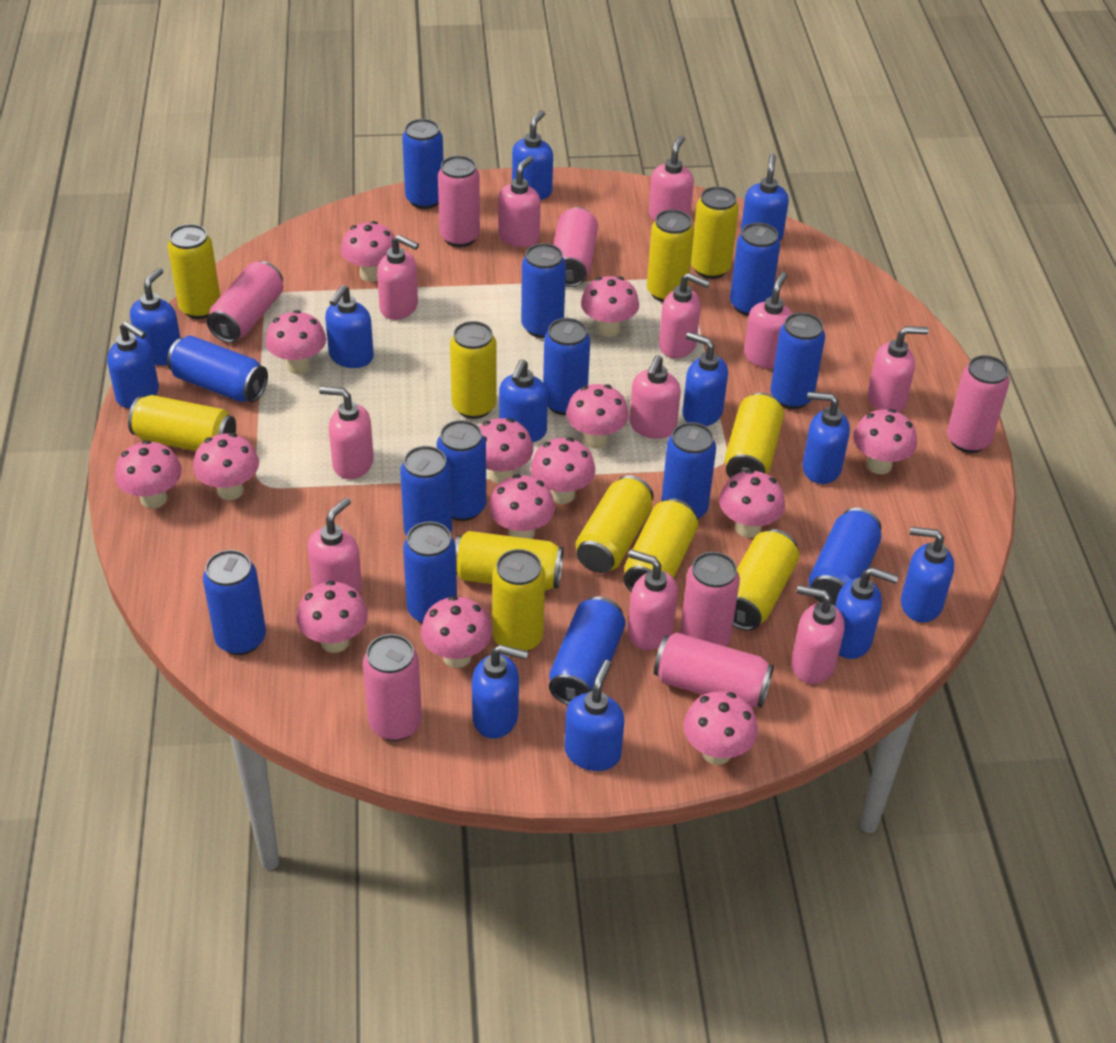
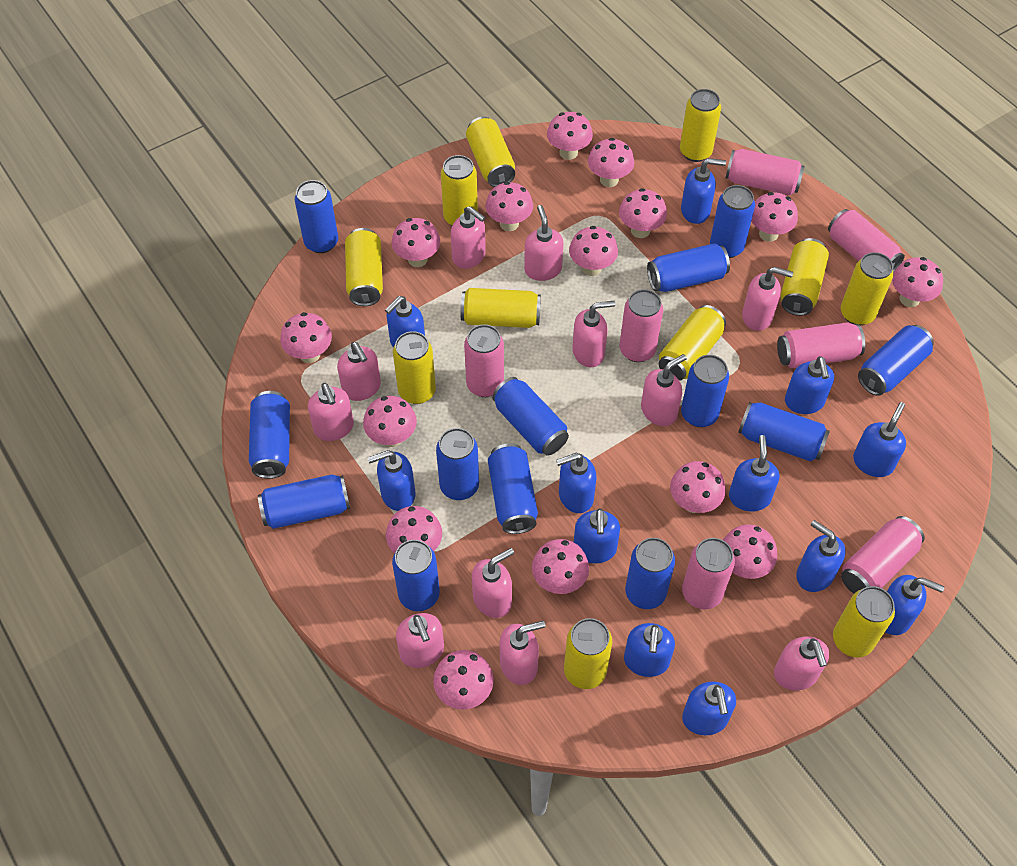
pink mushroom: 14 -> 15

